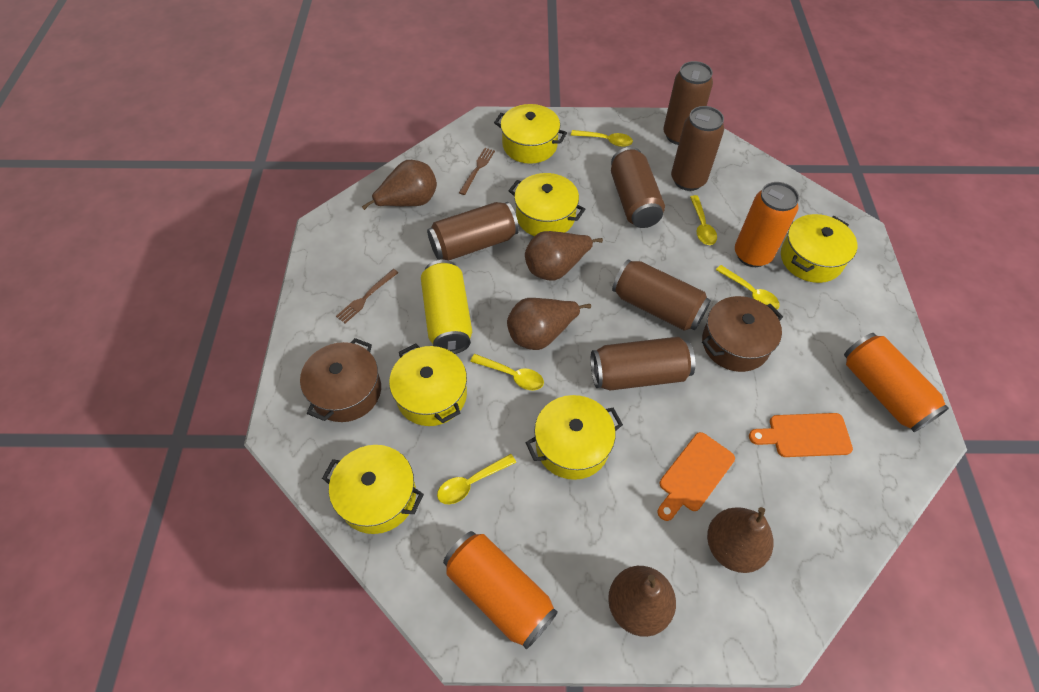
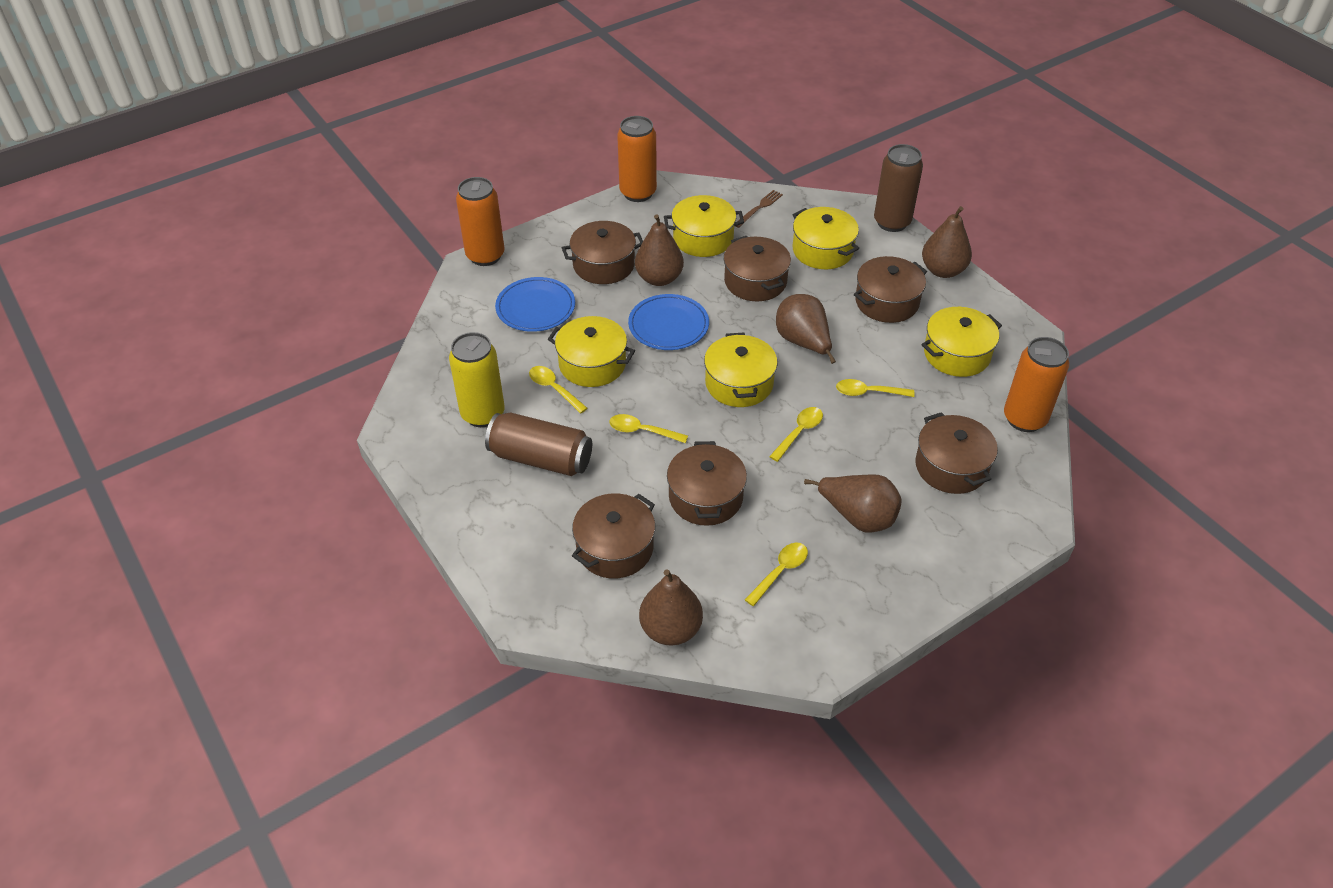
blue plate: 0 -> 2
brown can: 6 -> 2
brown fork: 2 -> 1
brown pot: 2 -> 6
orange cutting board: 2 -> 0
yellow pot: 6 -> 5

